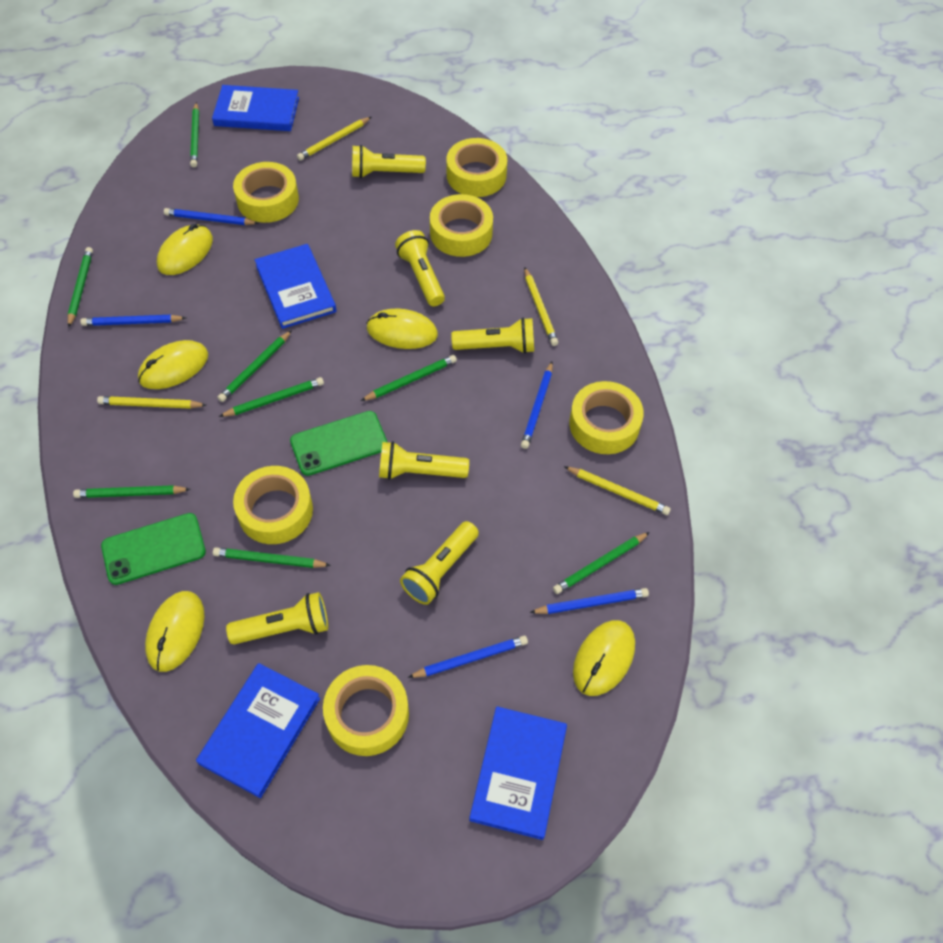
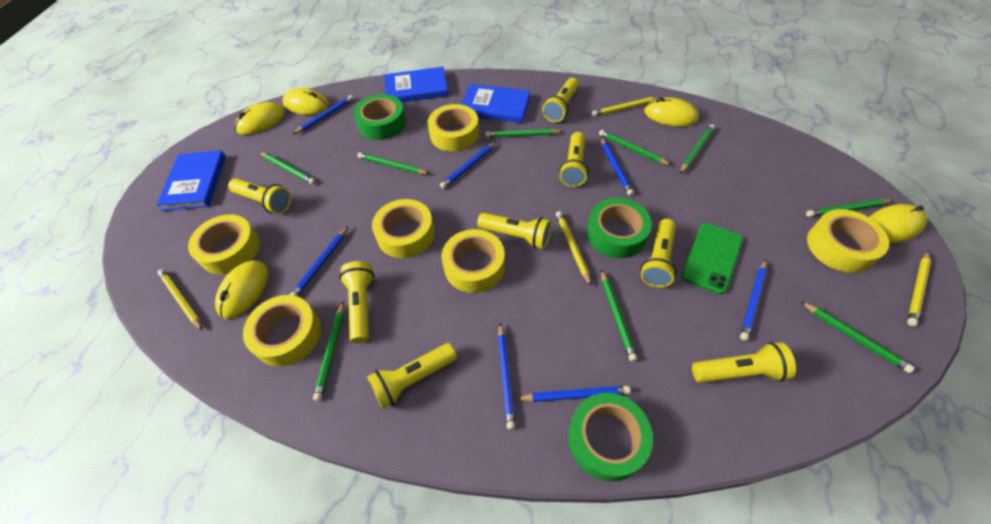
blue book: 4 -> 3
blue pencil: 5 -> 7
green pencil: 8 -> 9
green phone: 2 -> 1
green tape: 0 -> 3
yellow flashlight: 6 -> 8

